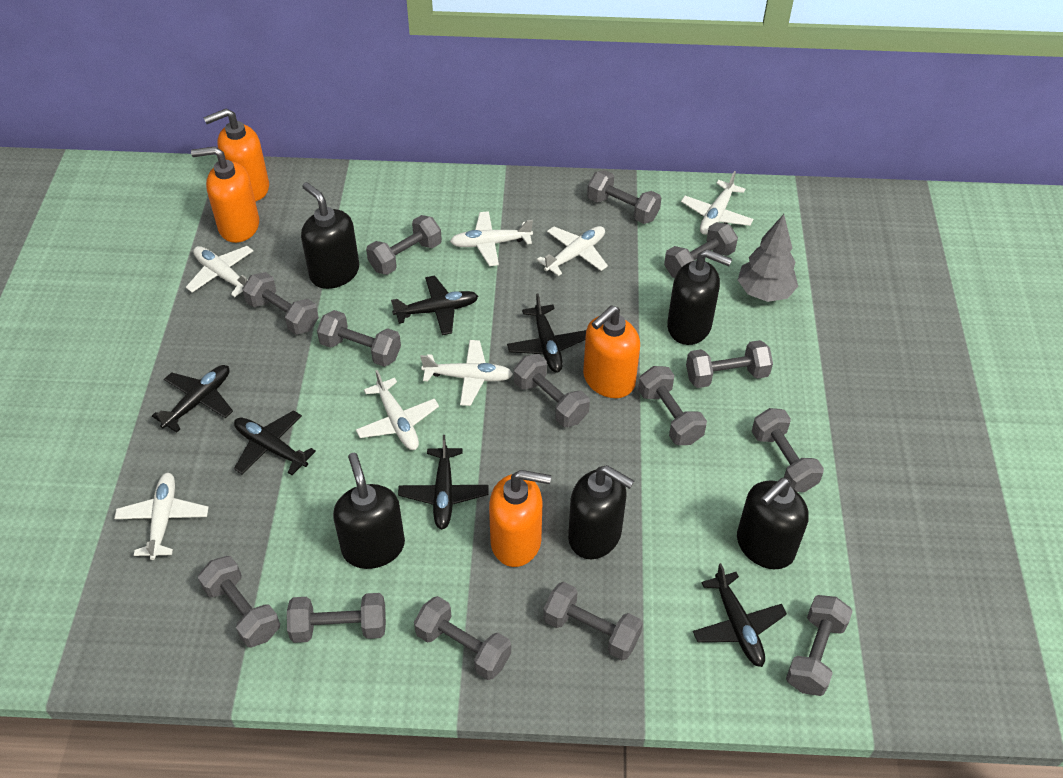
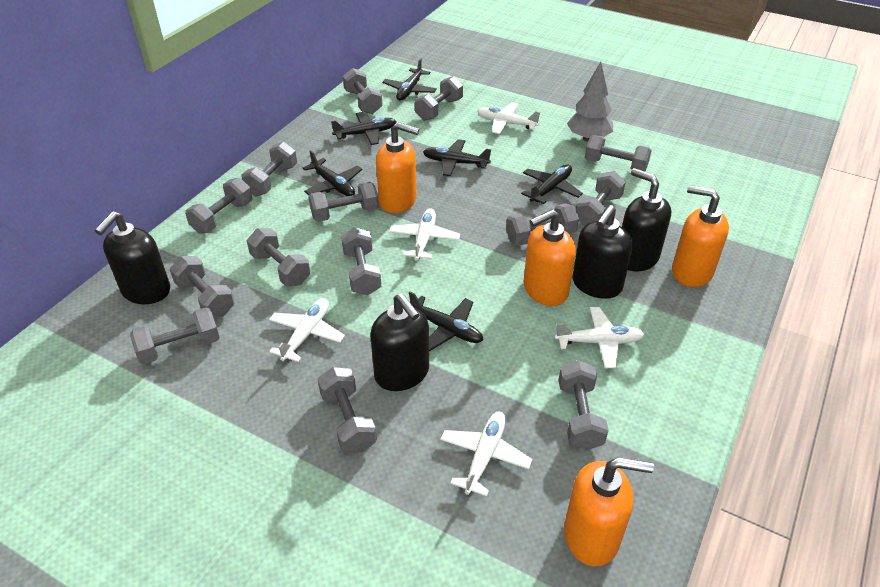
black soap dispenser: 5 -> 4
white plane: 7 -> 5

